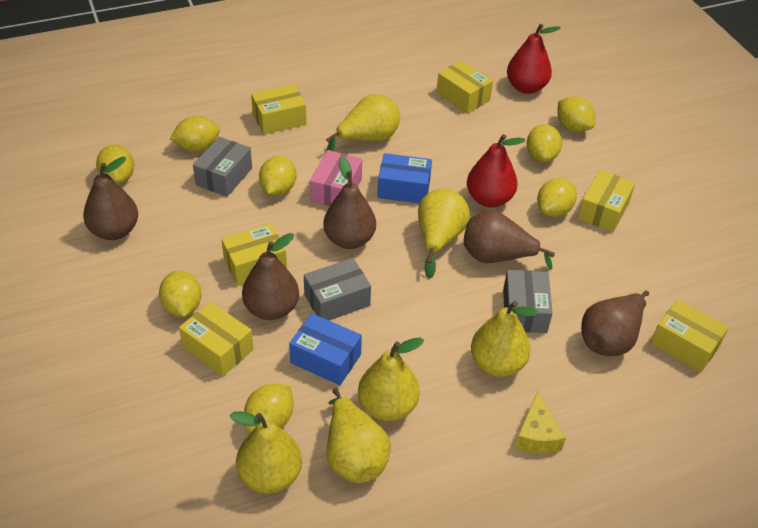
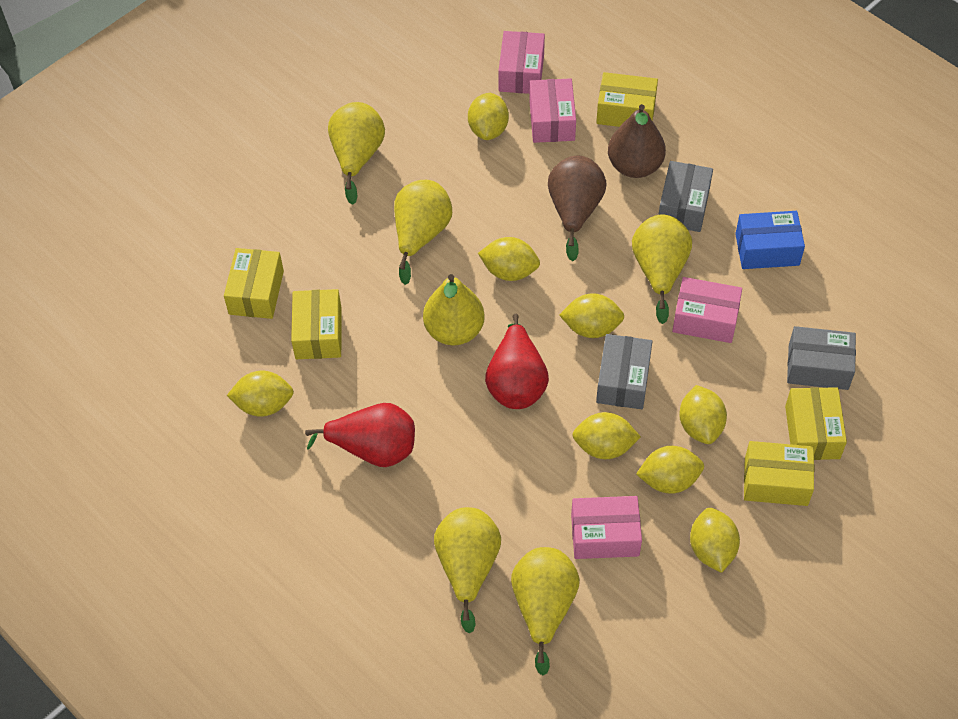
blue box: 2 -> 1
brown pear: 5 -> 2
pink box: 1 -> 4
yellow box: 6 -> 5
yellow cheese: 1 -> 0

